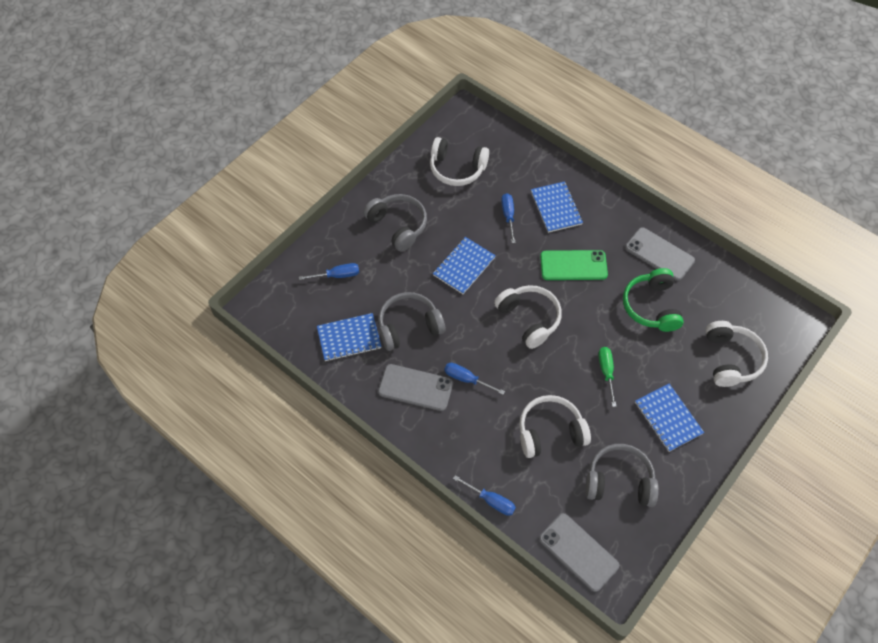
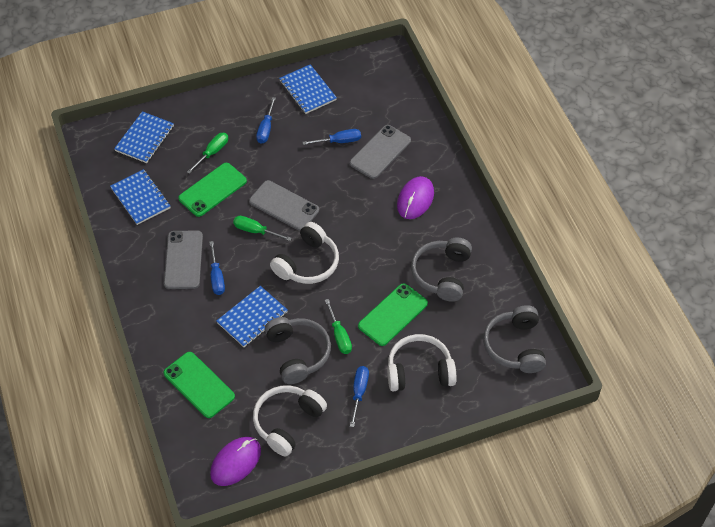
green headphones: 1 -> 0
green phone: 1 -> 3
green screwdriver: 1 -> 3
purple mouse: 0 -> 2
white headphones: 4 -> 3

